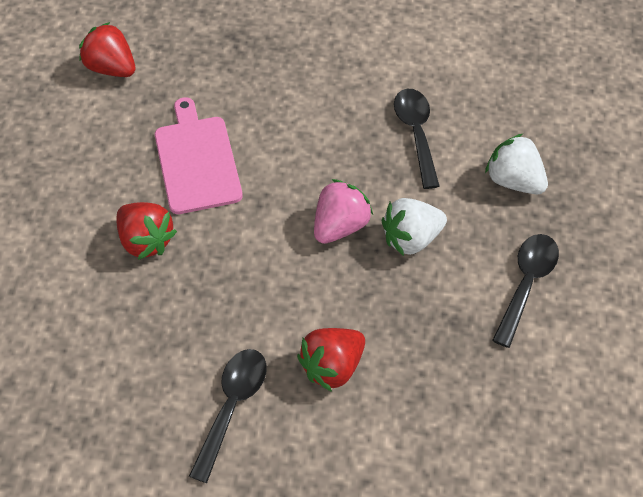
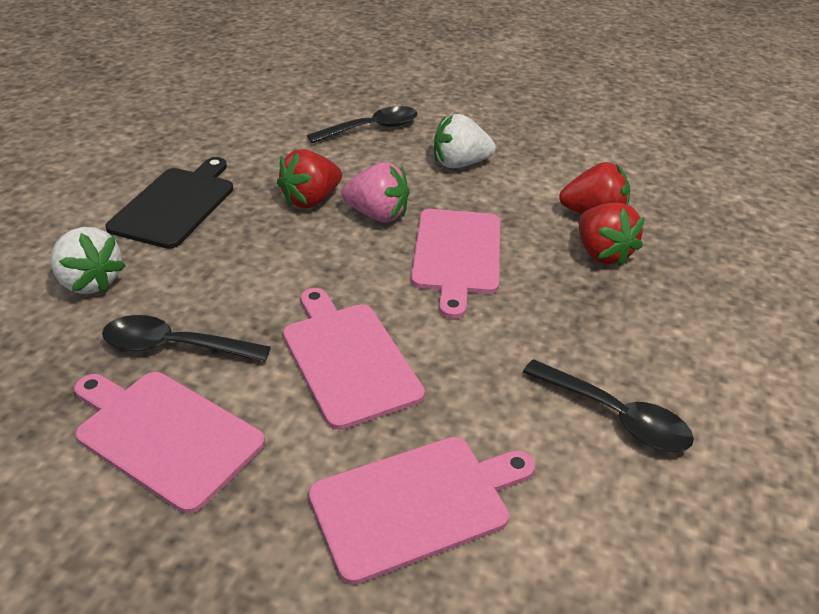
black cutting board: 0 -> 1
pink cutting board: 1 -> 4

